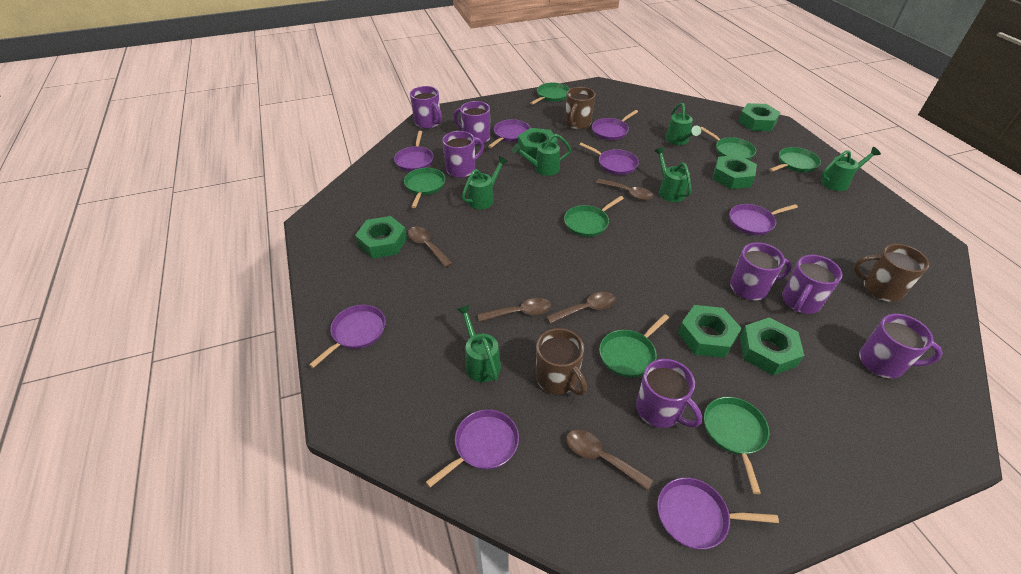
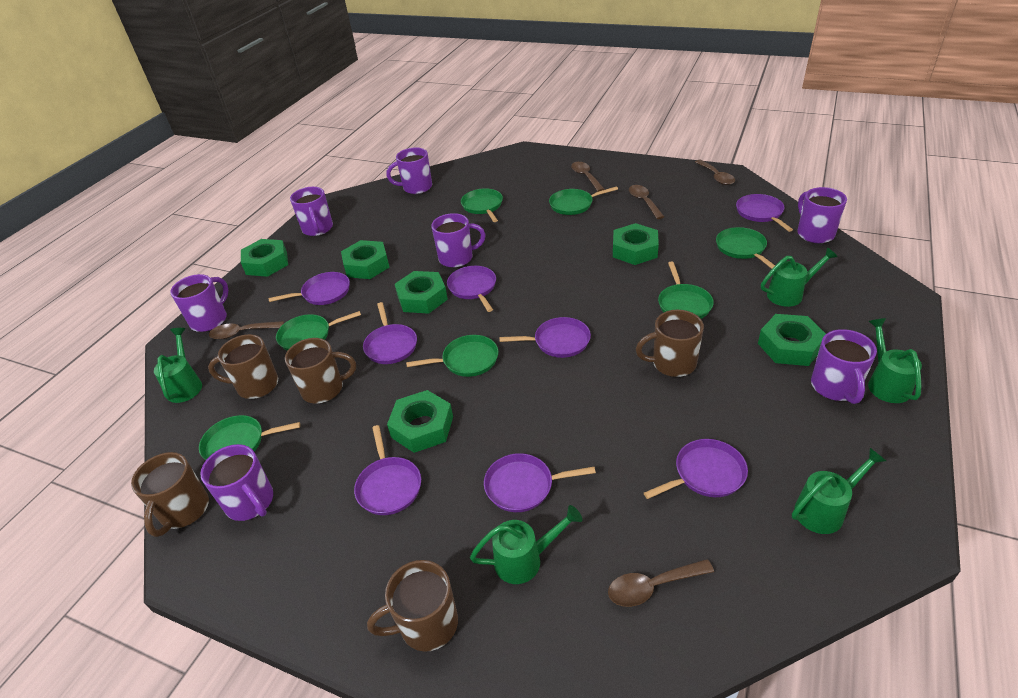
brown mug: 3 -> 5
green watering can: 6 -> 5

